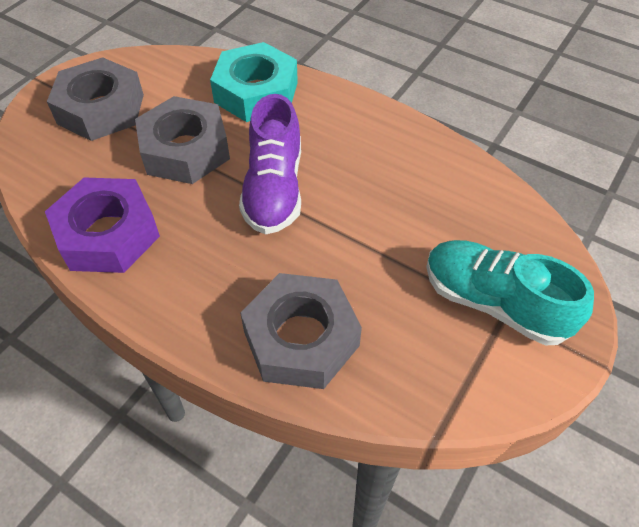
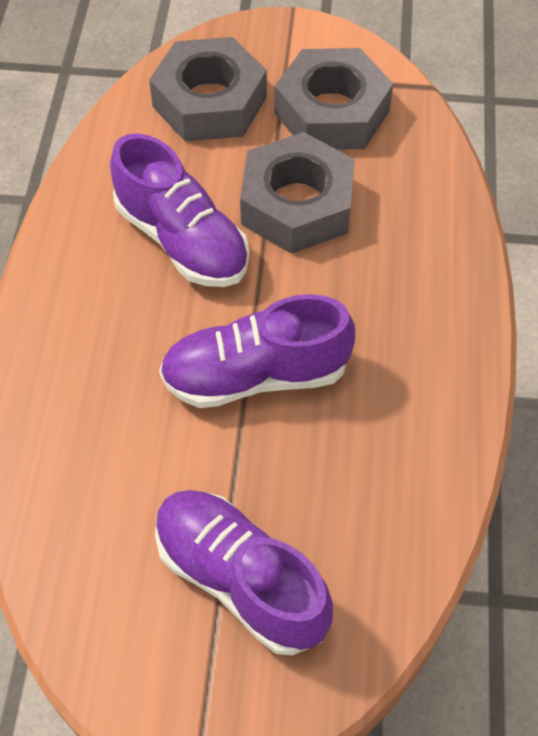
purple nut: 1 -> 0
purple shoe: 1 -> 3
turquoise nut: 1 -> 0
turquoise shoe: 1 -> 0

